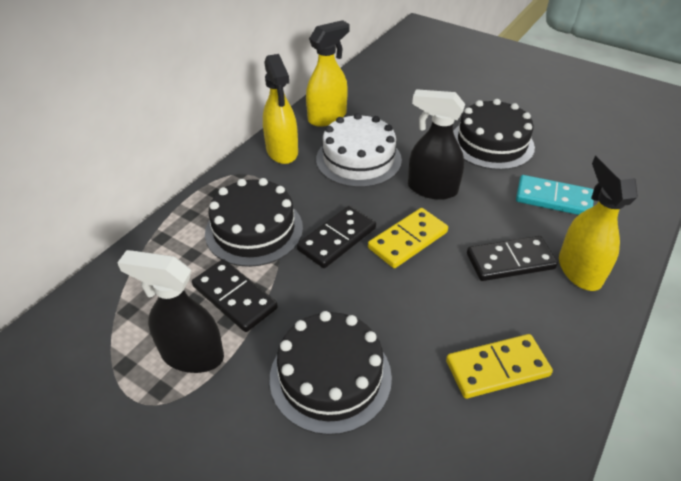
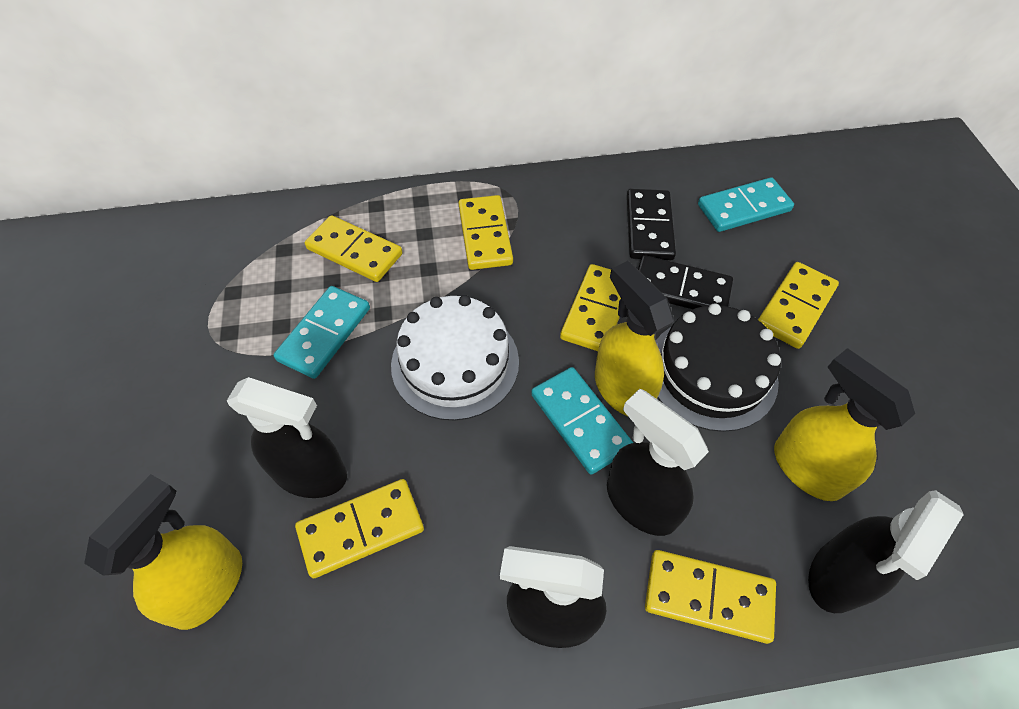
black cake: 3 -> 1
black domino: 3 -> 2
black spray bottle: 2 -> 4
turquoise domino: 1 -> 3
yellow domino: 2 -> 6

